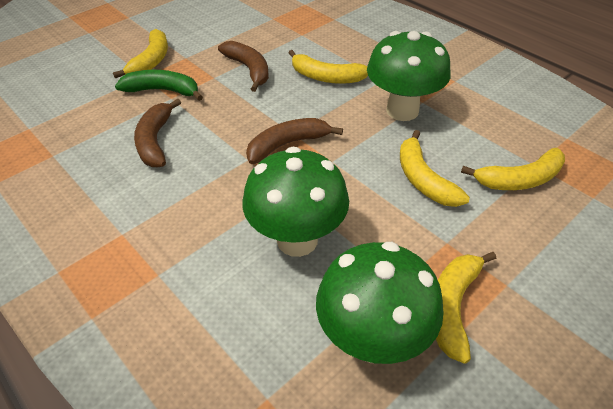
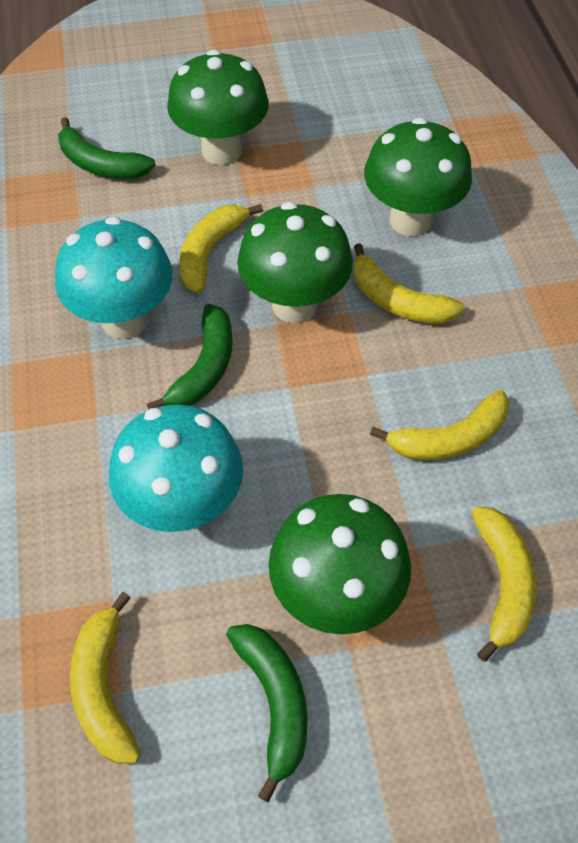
brown banana: 3 -> 0
green banana: 1 -> 3
green mushroom: 3 -> 4
turquoise mushroom: 0 -> 2

